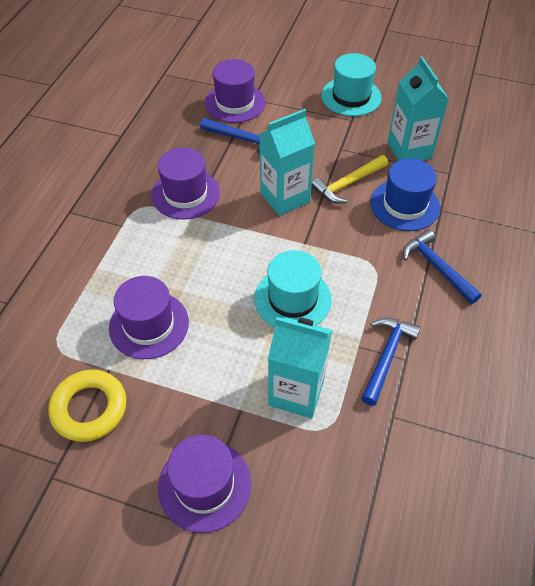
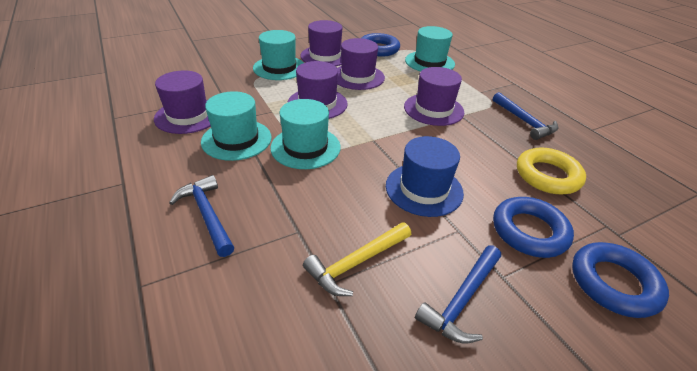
blue ring: 0 -> 3
purple hat: 4 -> 5
turquoise carton: 3 -> 0
turquoise hat: 2 -> 4

